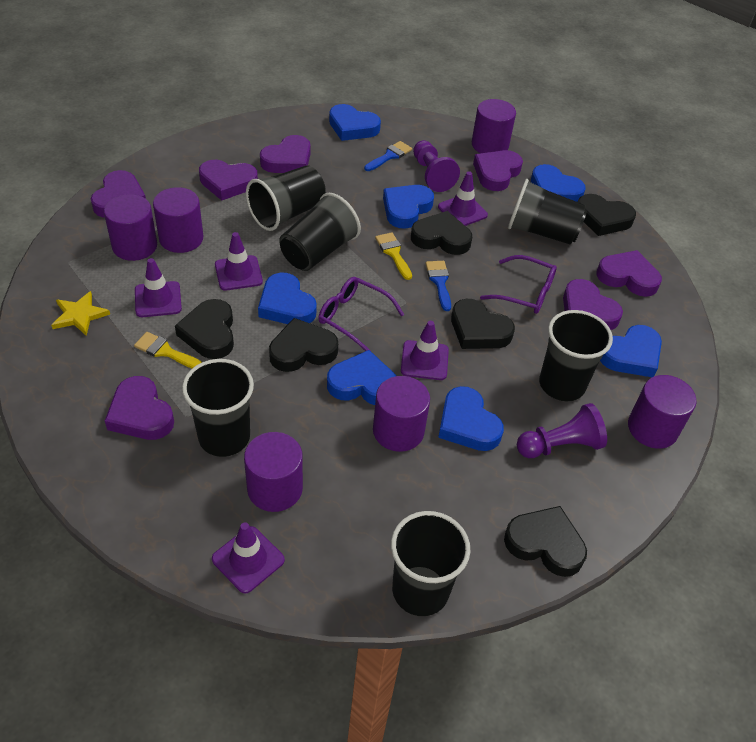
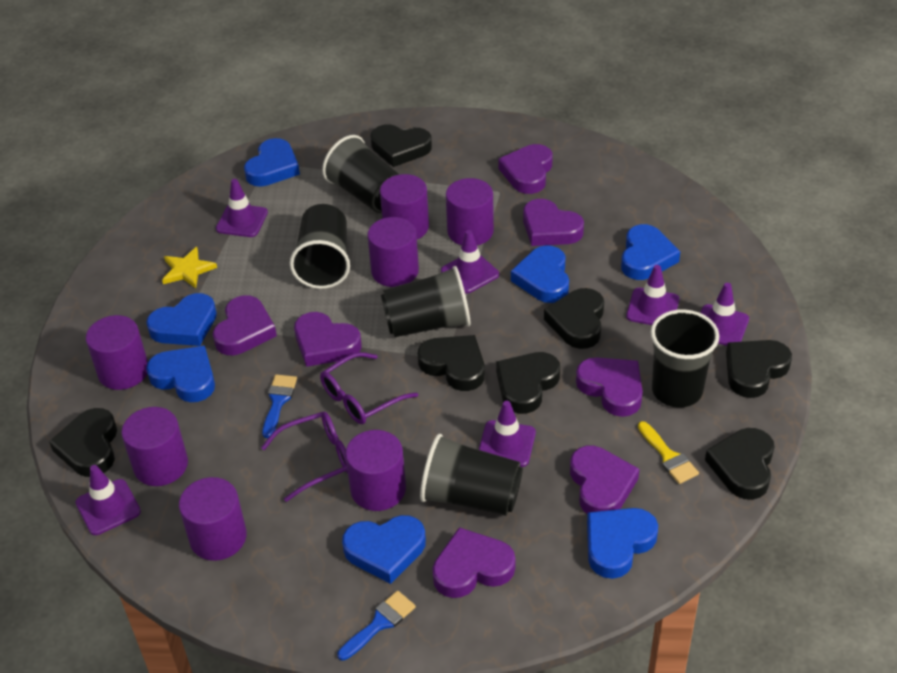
black cup: 6 -> 5
black heart: 6 -> 7
purple cylinder: 6 -> 7
purple pawn: 2 -> 0
purple traffic cone: 5 -> 6
yellow brush: 2 -> 1

